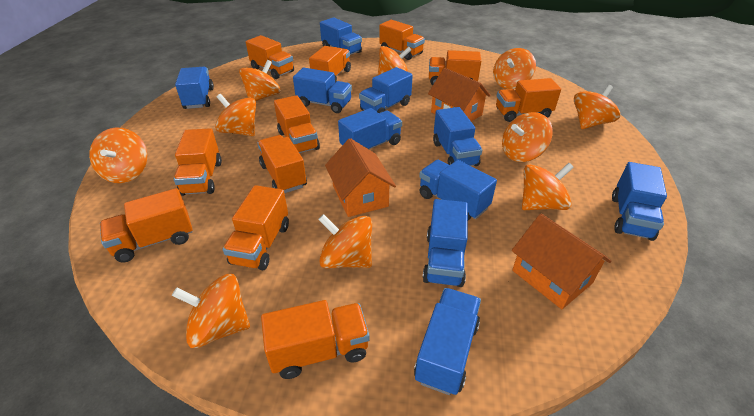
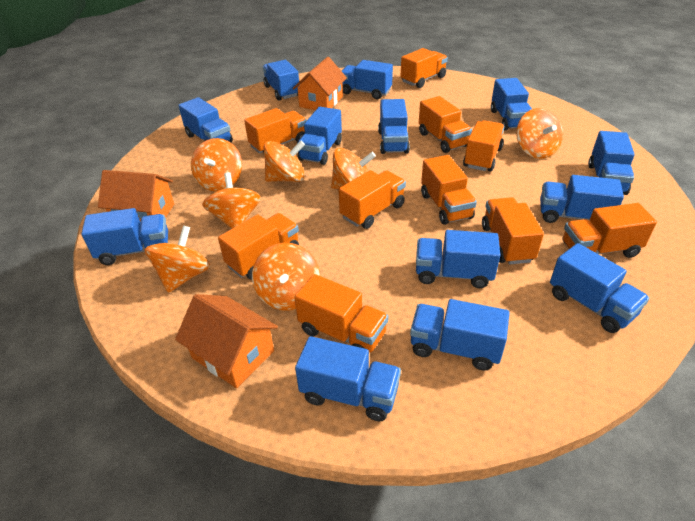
blue truck: 10 -> 13
orange spinning top: 10 -> 7
orange truck: 11 -> 10

